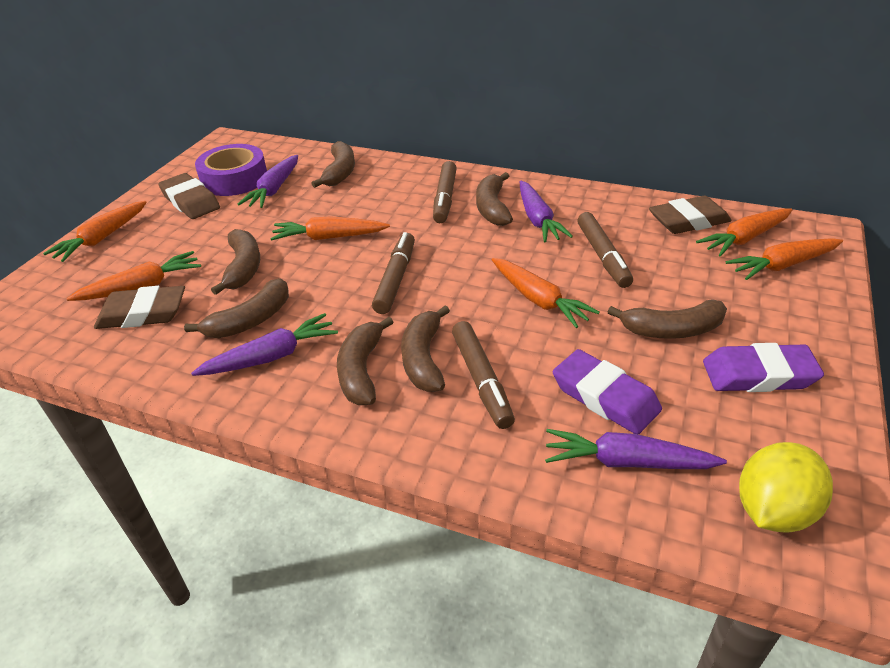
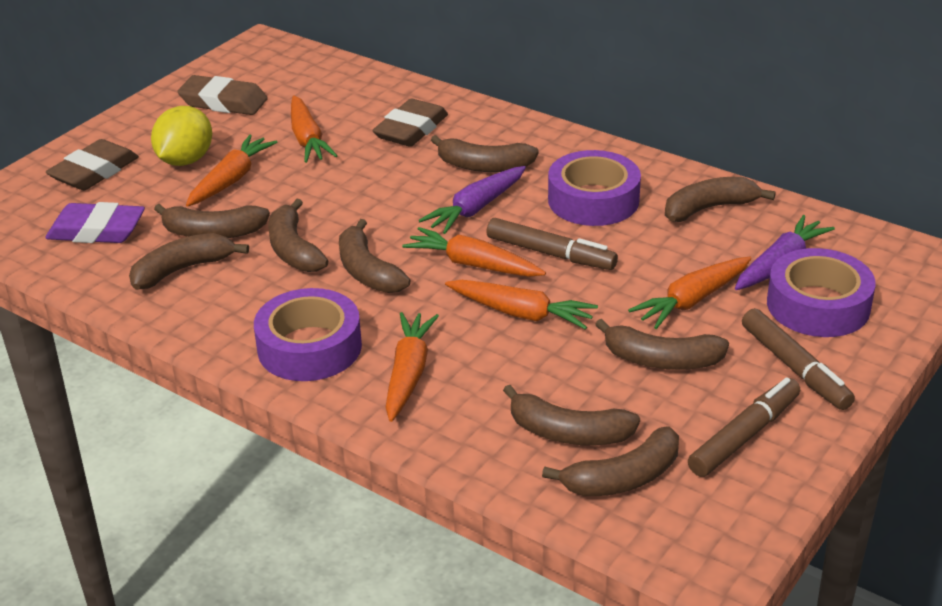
brown banana: 7 -> 9
brown marker: 4 -> 3
purple carrot: 4 -> 2
purple eraser: 2 -> 1
purple tape: 1 -> 3

